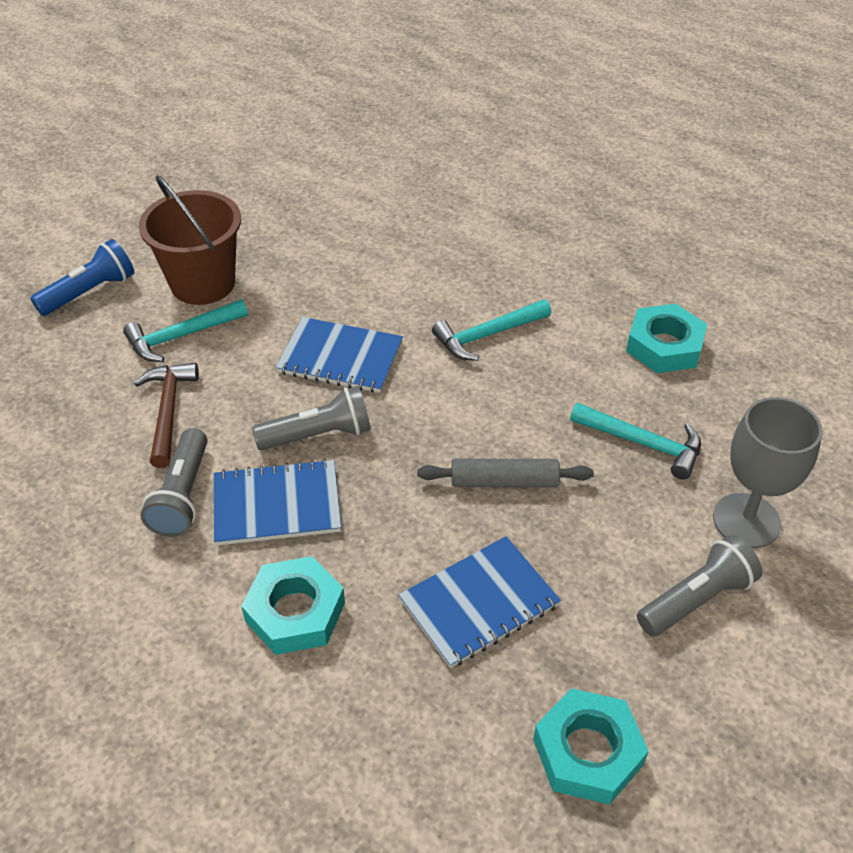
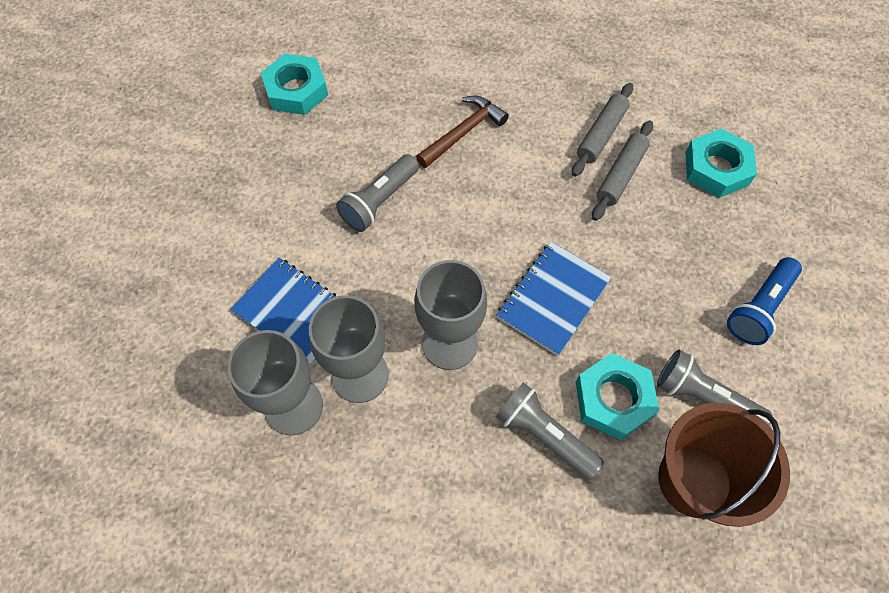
blue notebook: 3 -> 2
grey goblet: 1 -> 3
grey rolling pin: 1 -> 2
turquoise hammer: 3 -> 0

